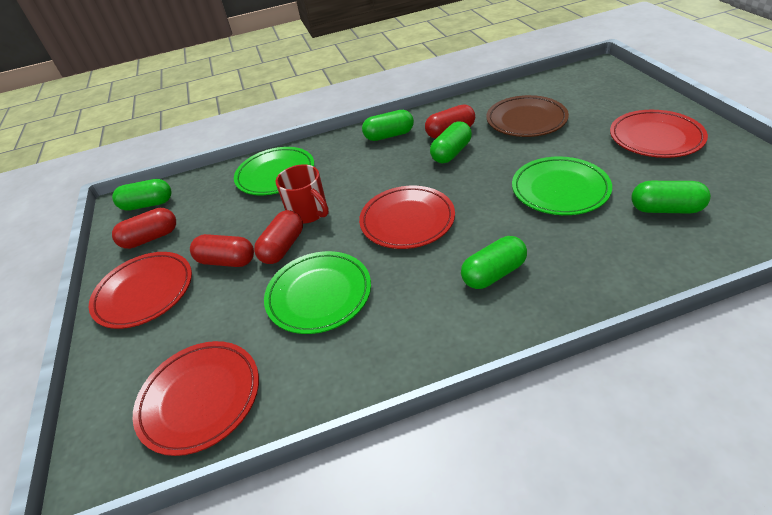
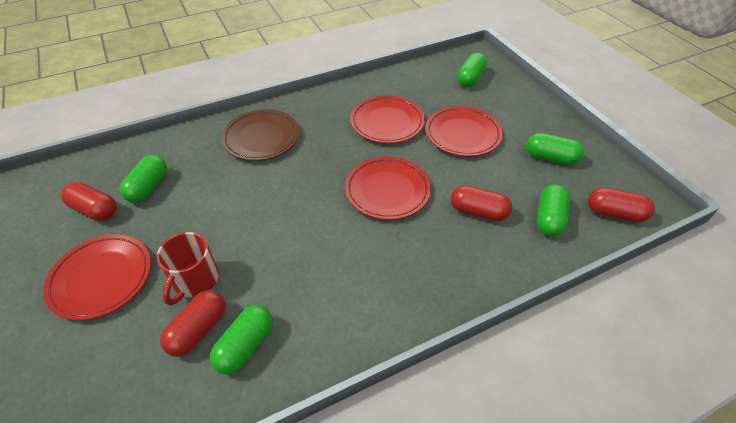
green plate: 3 -> 0

